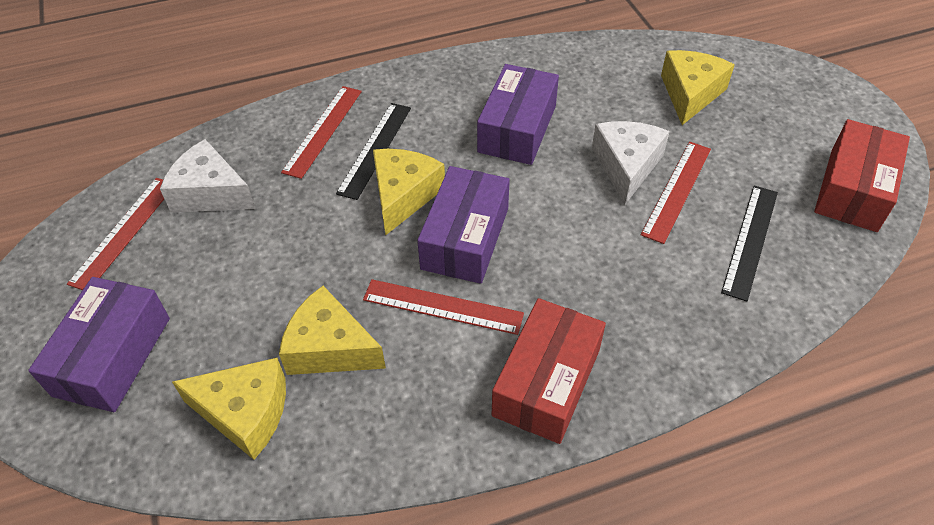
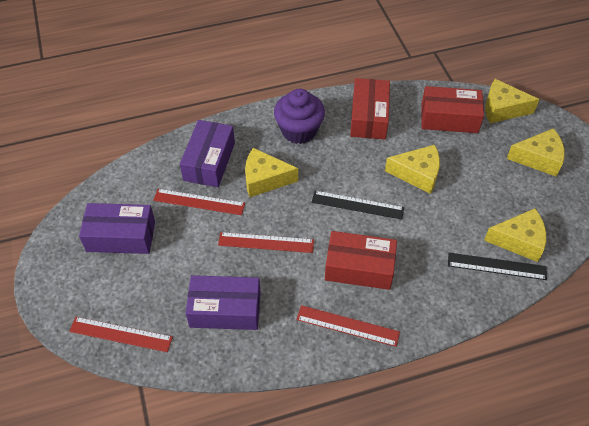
purple cupcake: 0 -> 1
red box: 2 -> 3
white cheese: 2 -> 0
yellow cheese: 4 -> 5

